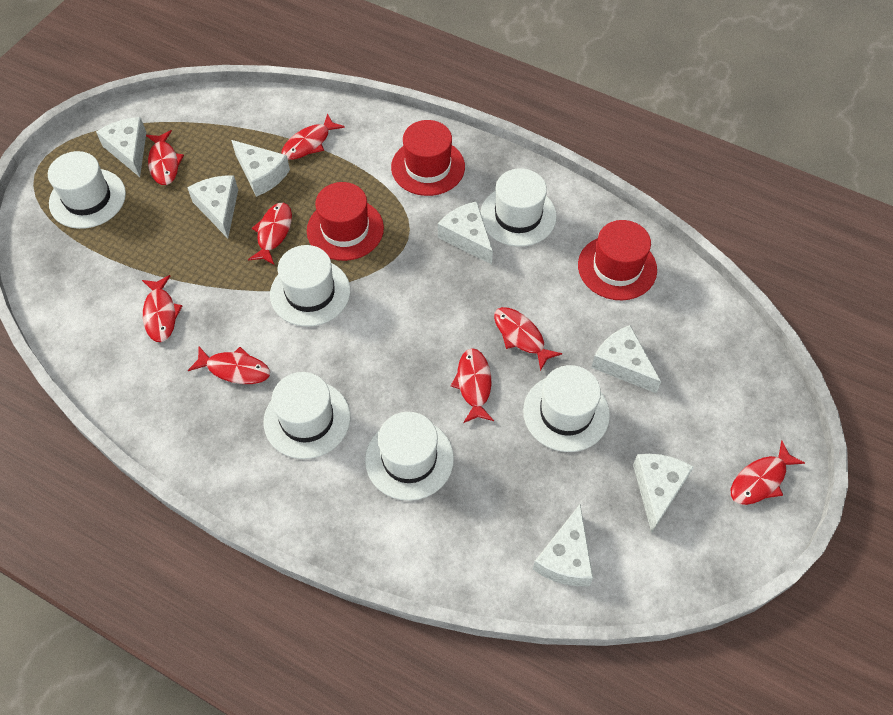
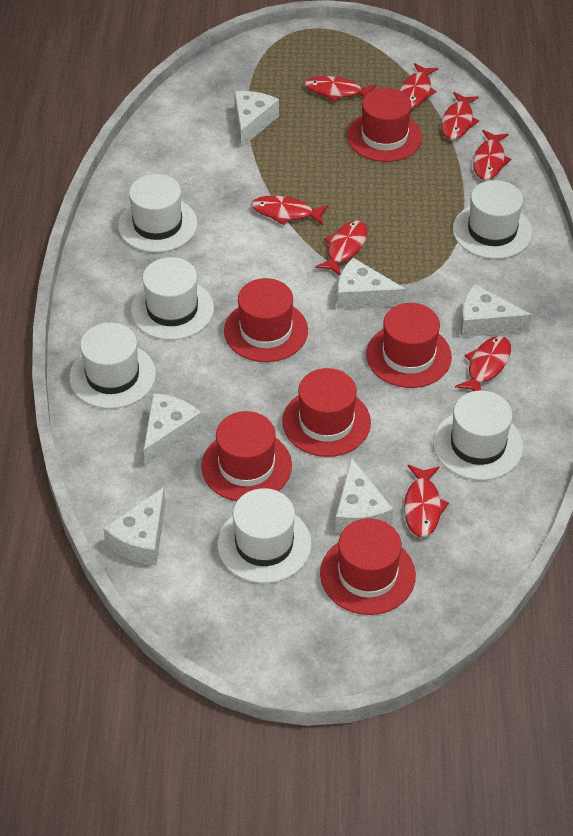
red hat: 3 -> 6
white cheese: 7 -> 6

